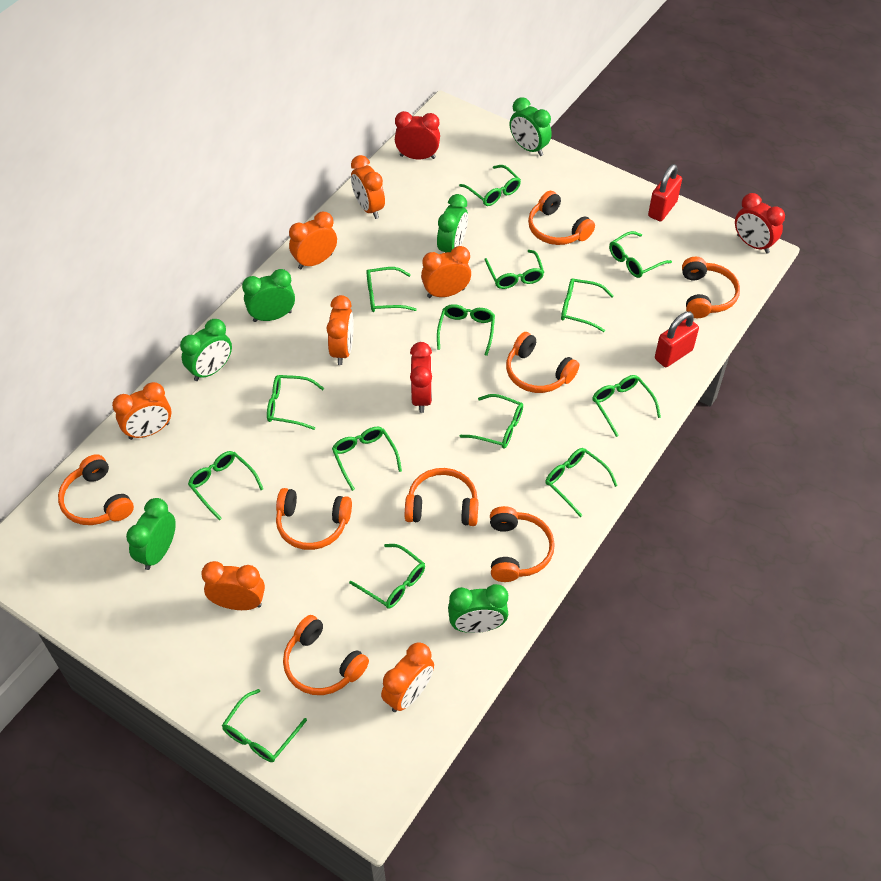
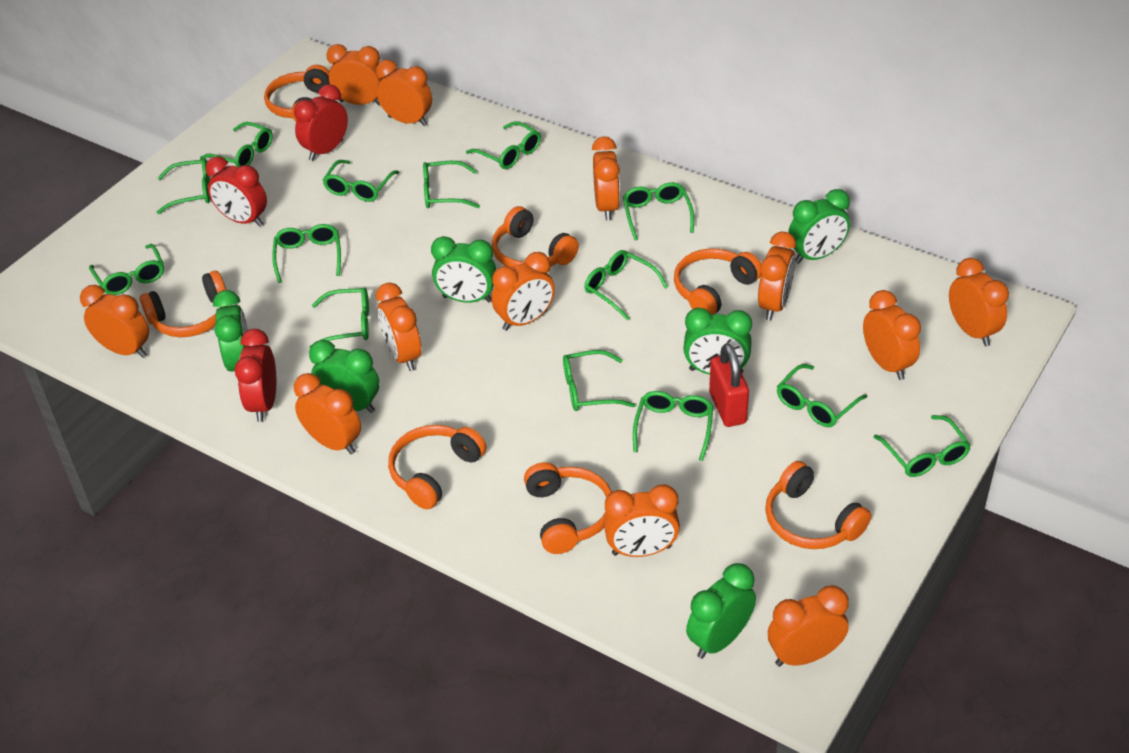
orange clock: 7 -> 12
orange headphones: 8 -> 7
red padlock: 2 -> 1

